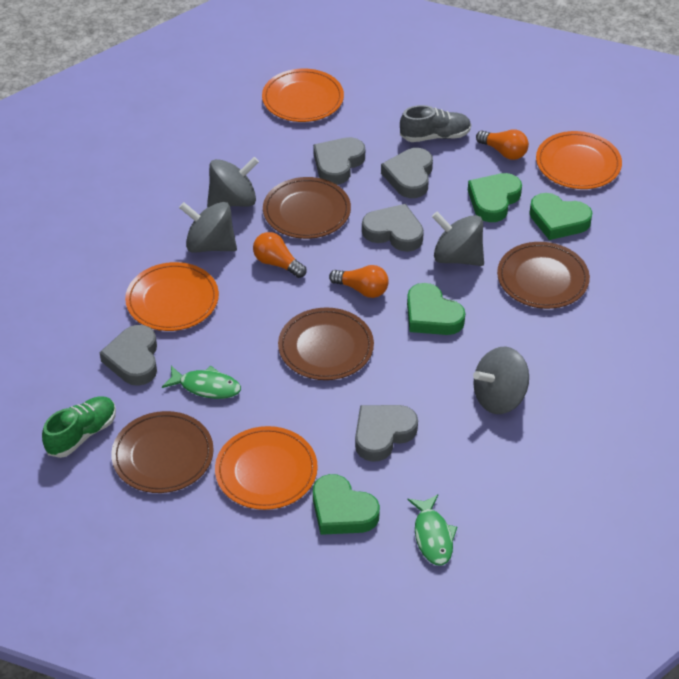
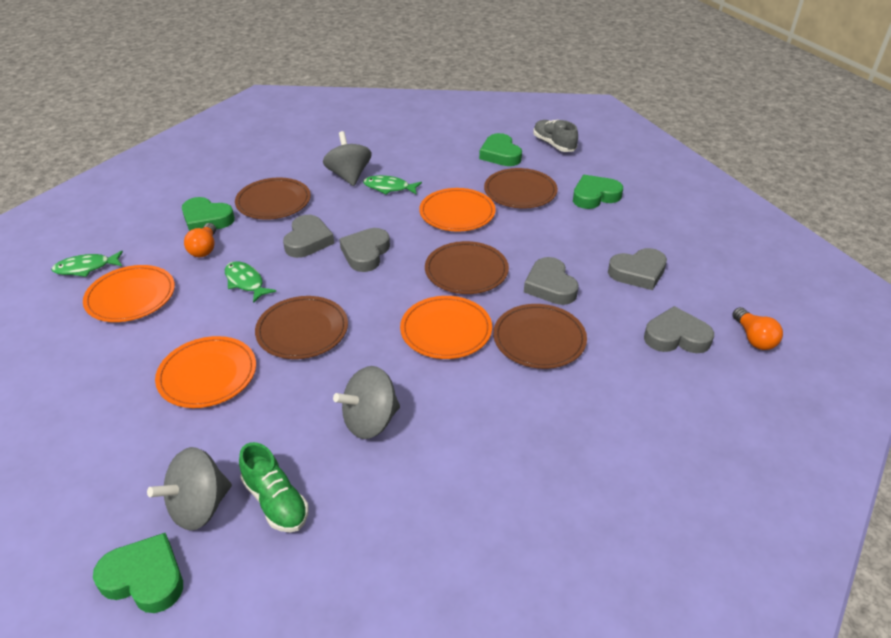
brown plate: 4 -> 5
green fish: 2 -> 3
grey spinning top: 4 -> 3
orange light bulb: 3 -> 2

